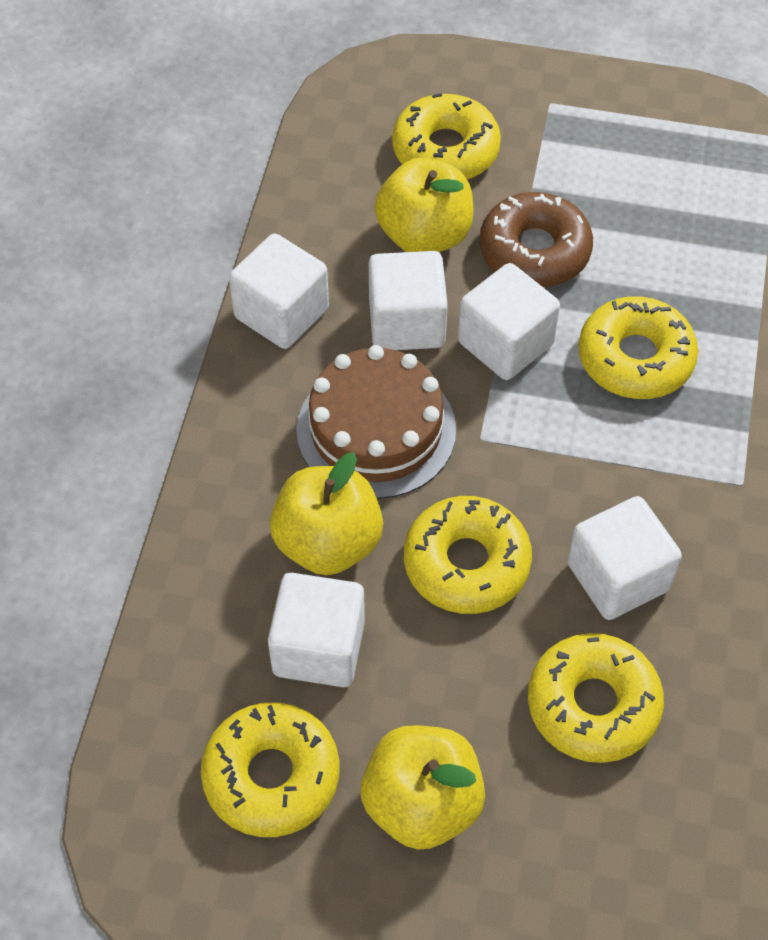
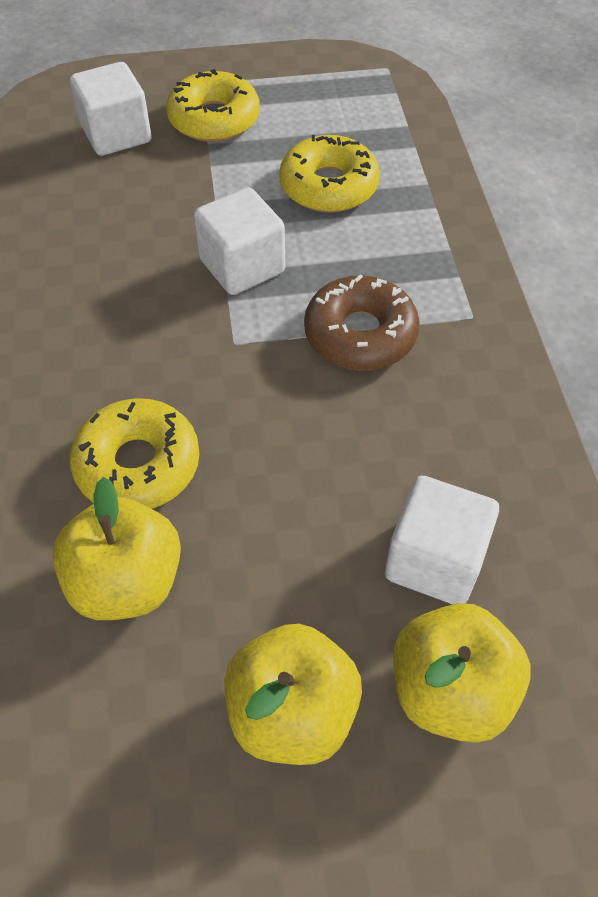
brown cake: 1 -> 0
white cube: 5 -> 3
yellow donut: 5 -> 3

